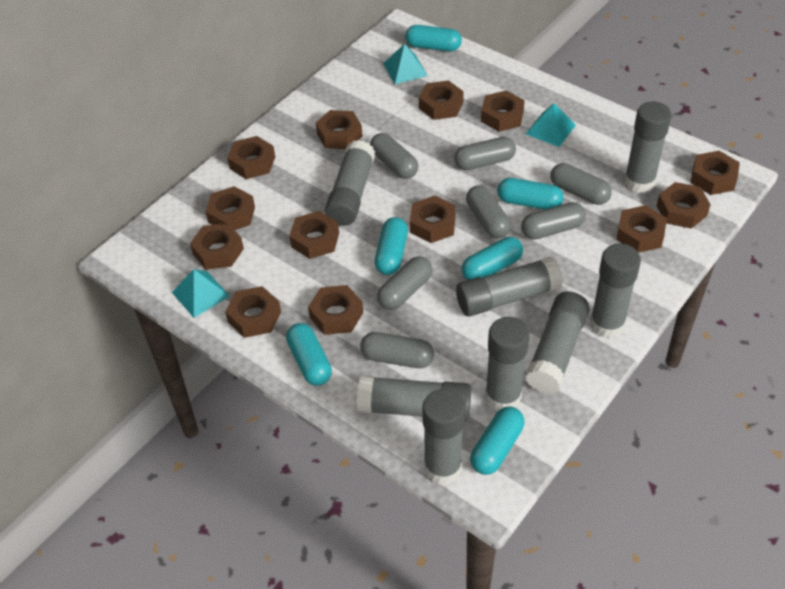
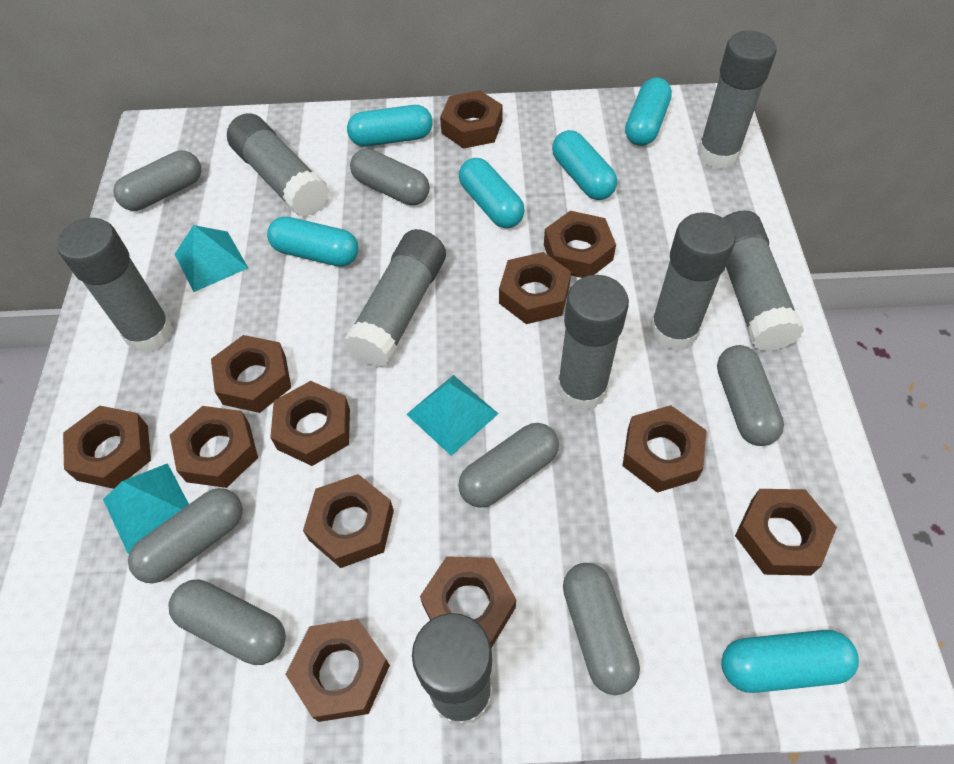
brown nut: 13 -> 12

